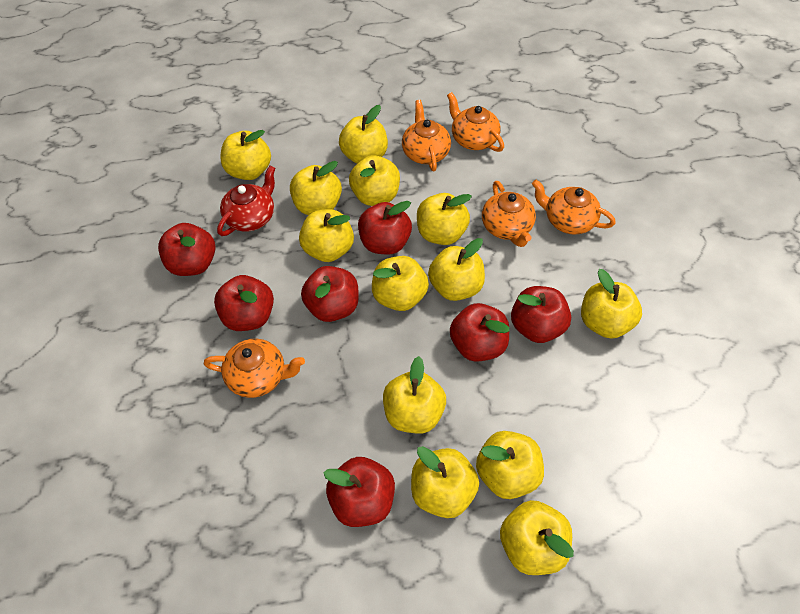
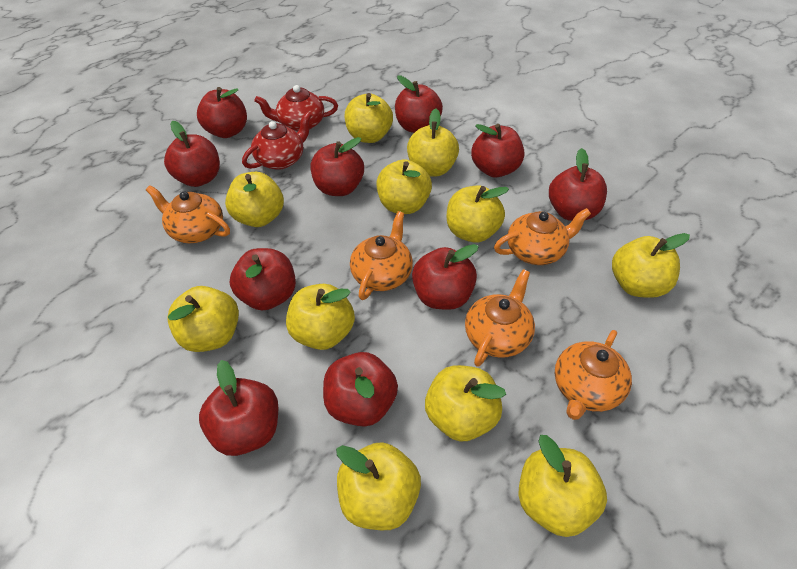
red apple: 7 -> 10
red teapot: 1 -> 2
yellow apple: 13 -> 11

